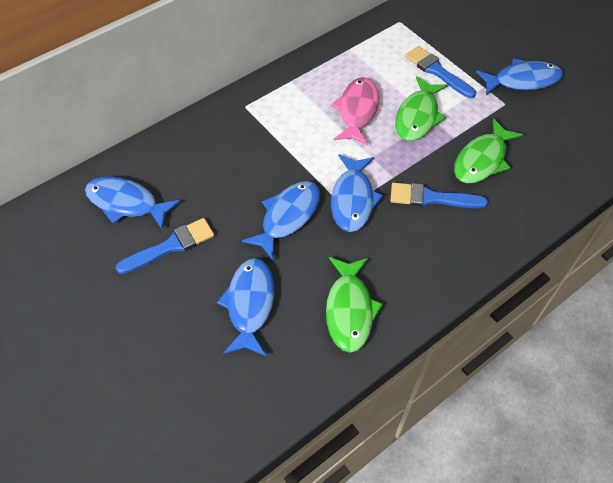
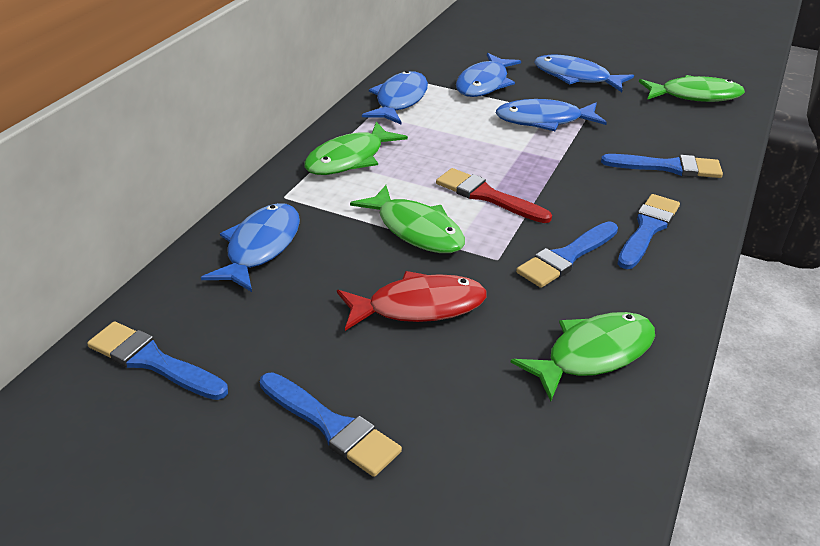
blue brush: 3 -> 5
green fish: 3 -> 4
pink fish: 1 -> 0
red brush: 0 -> 1
red fish: 0 -> 1

